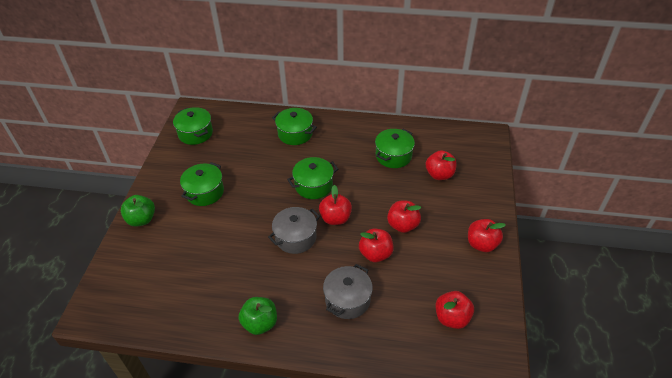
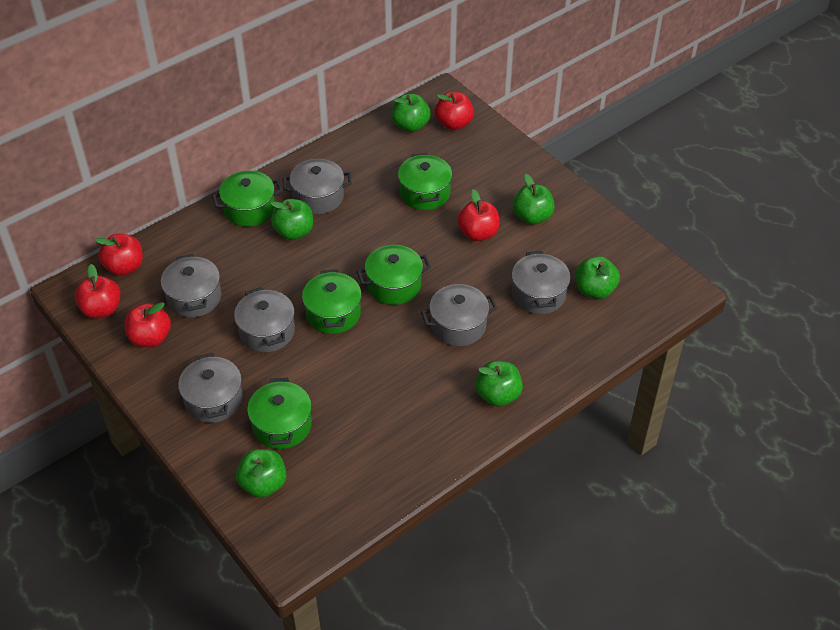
green apple: 2 -> 6
grey pot: 2 -> 6
red apple: 6 -> 5

